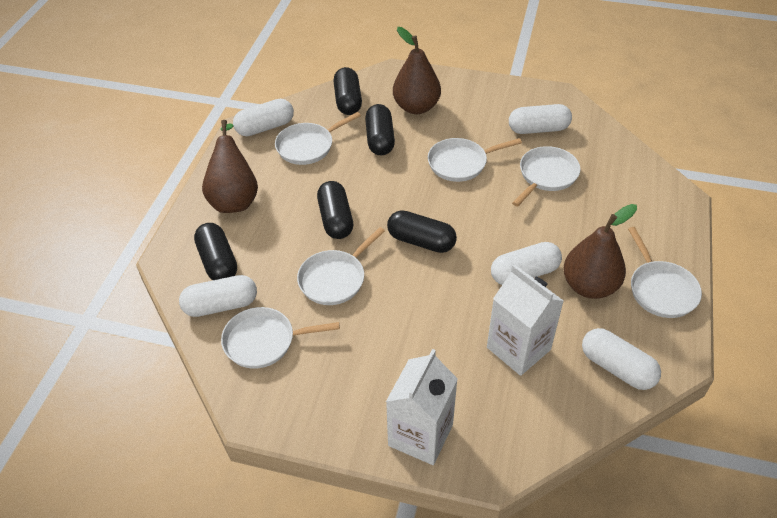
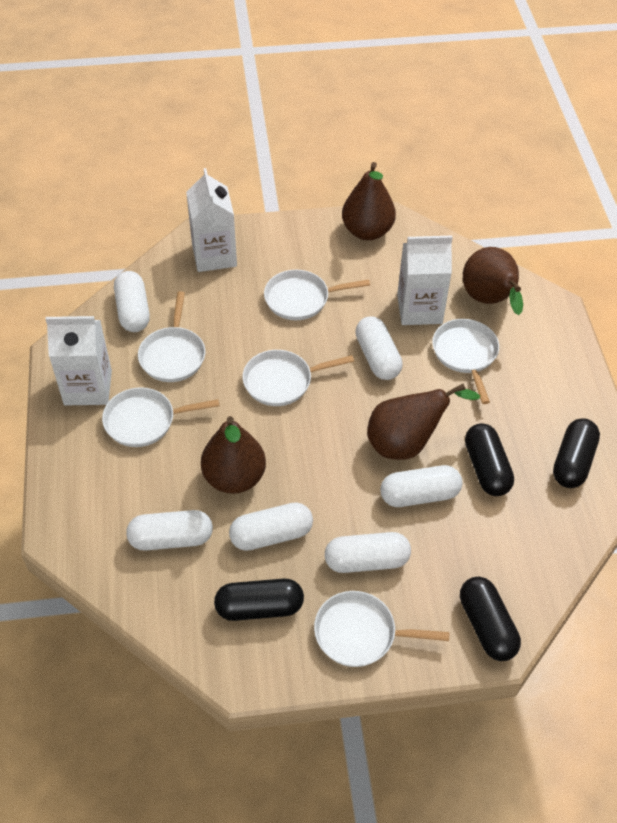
black capsule: 5 -> 4
brown pear: 3 -> 4
white capsule: 5 -> 6
white carton: 2 -> 3

